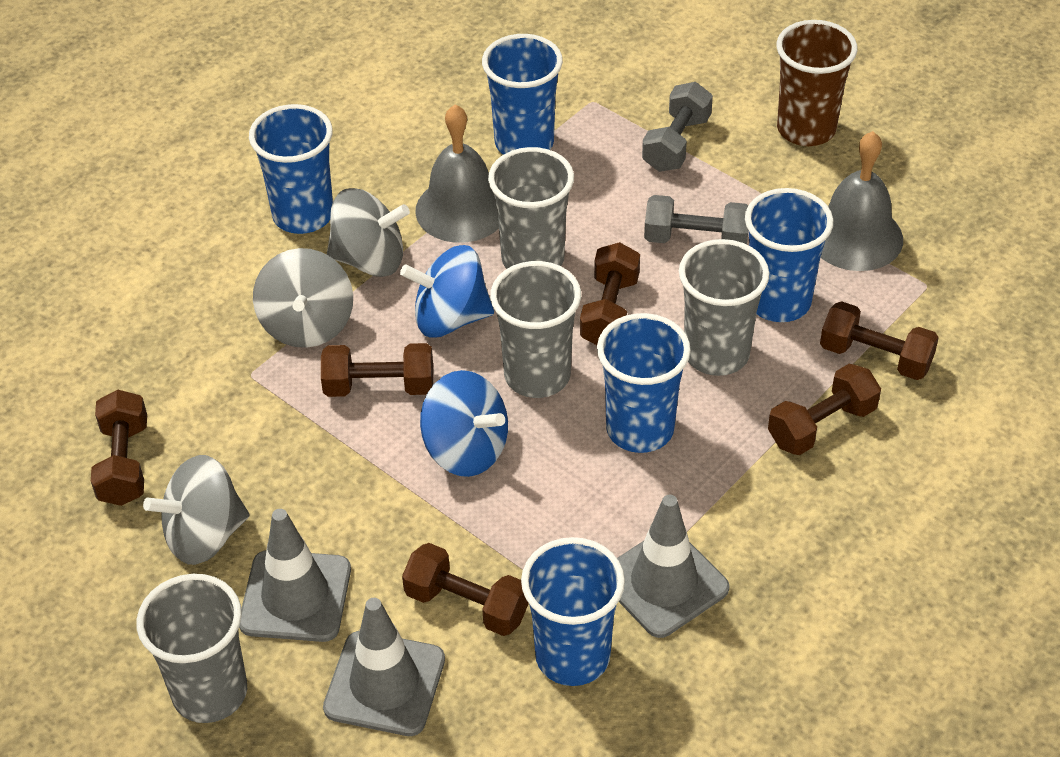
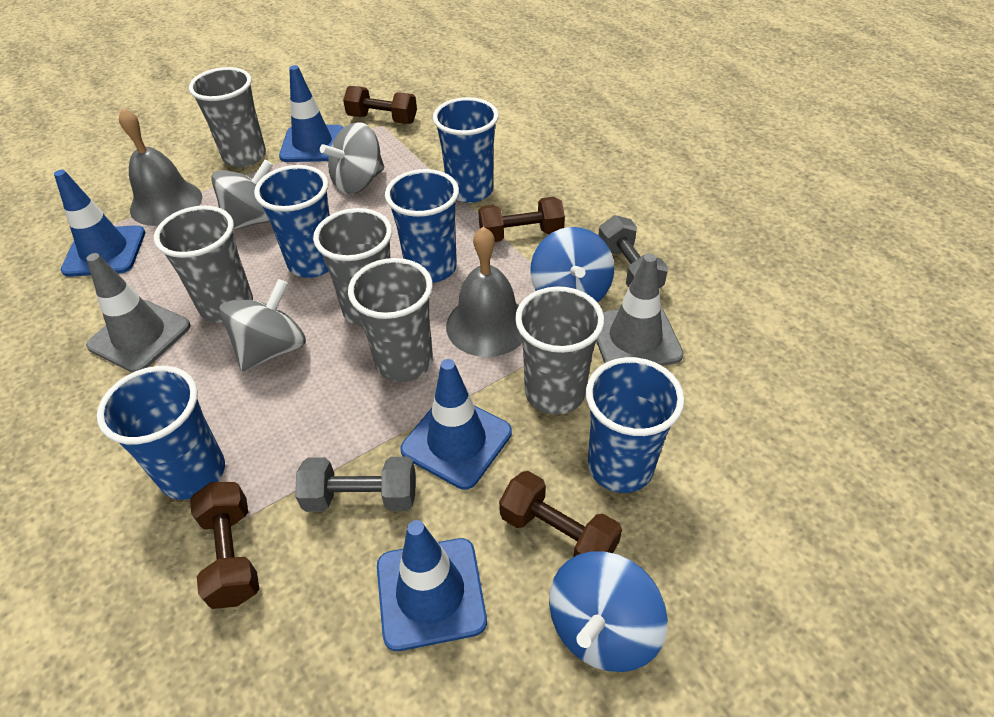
blue traffic cone: 0 -> 4
brown cup: 1 -> 0
brown dumbbell: 6 -> 4
grey cup: 4 -> 5
grey traffic cone: 3 -> 2

